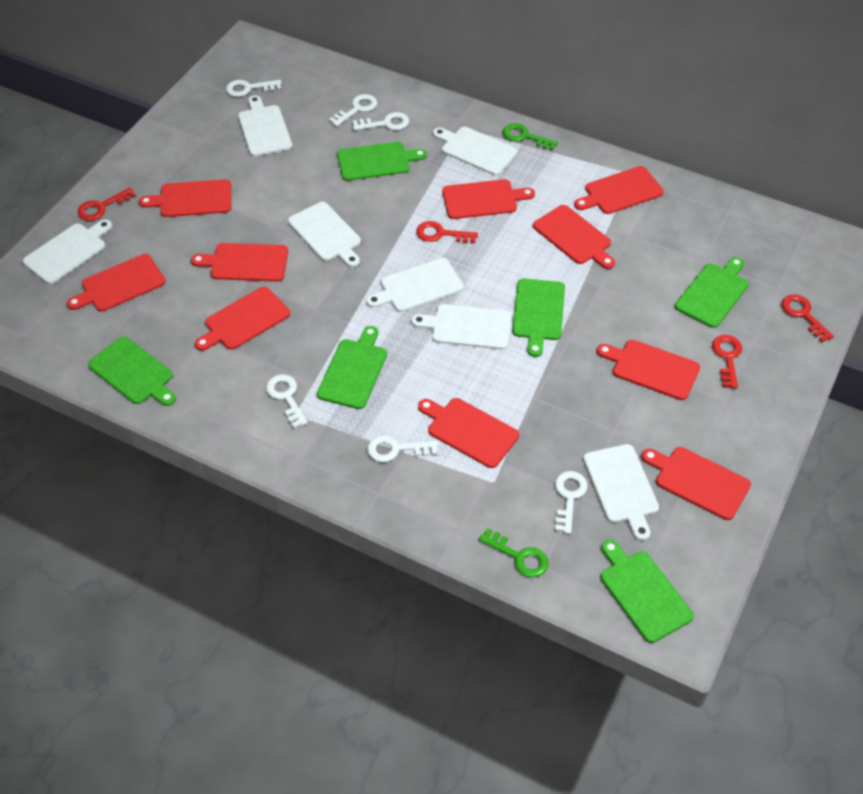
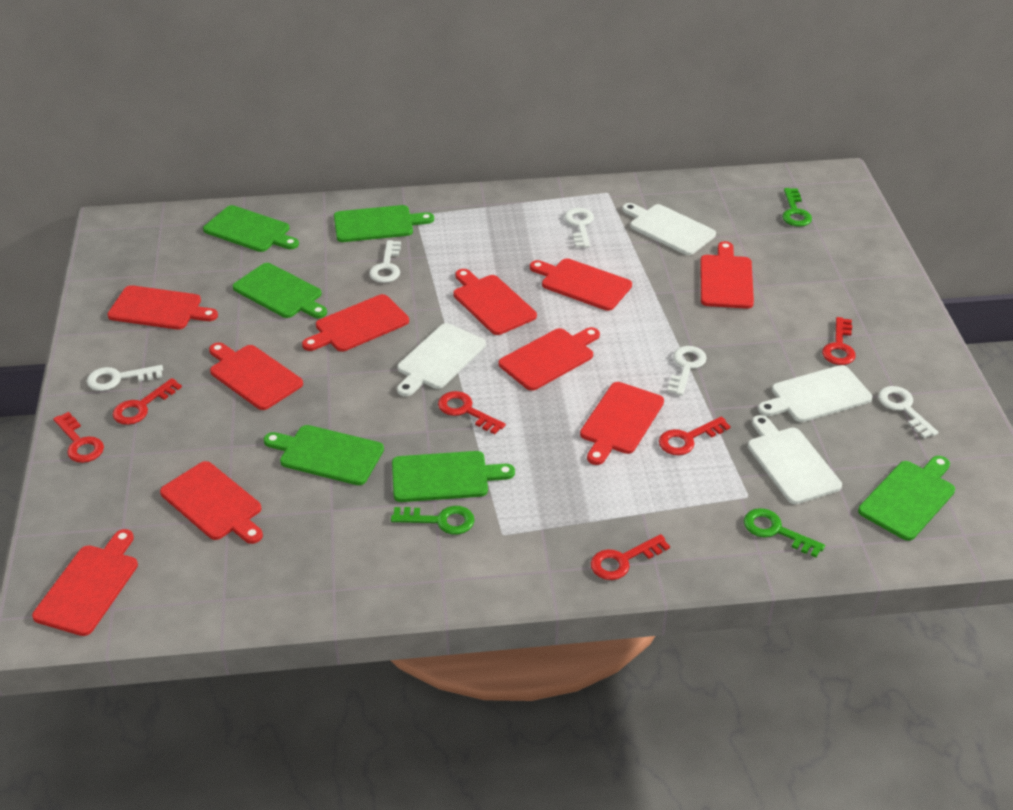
green key: 2 -> 3
red key: 4 -> 6
white cutting board: 7 -> 4
white key: 6 -> 5

